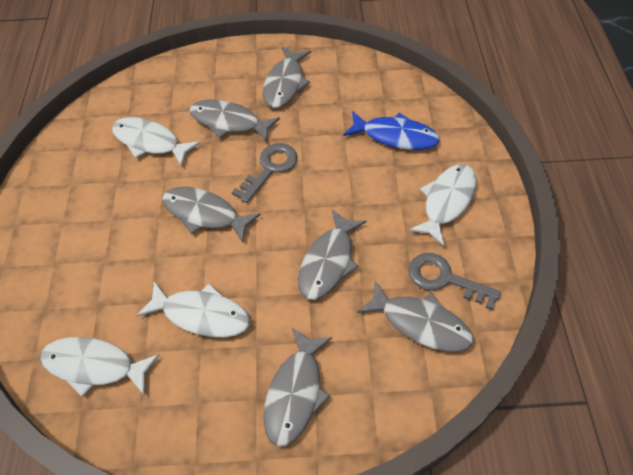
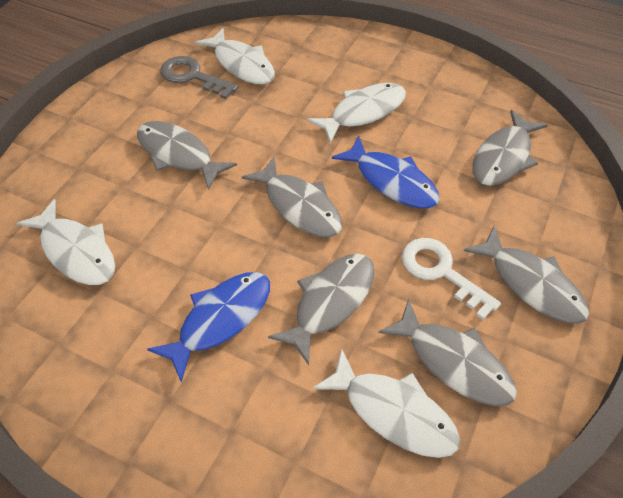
blue fish: 1 -> 2
grey key: 2 -> 1
white key: 0 -> 1

